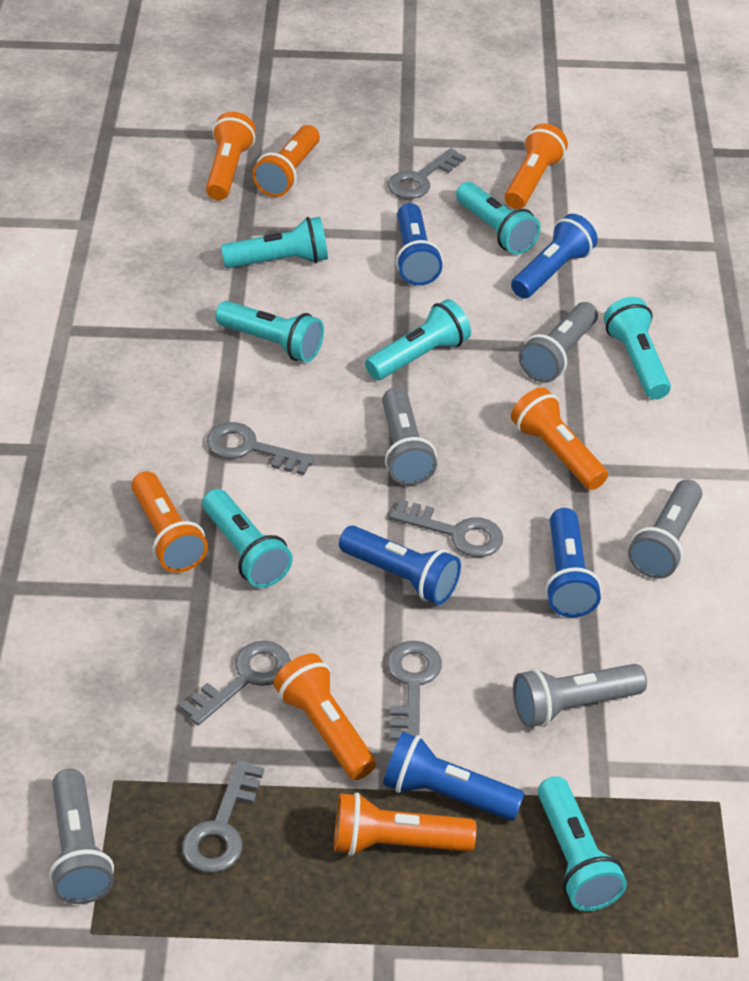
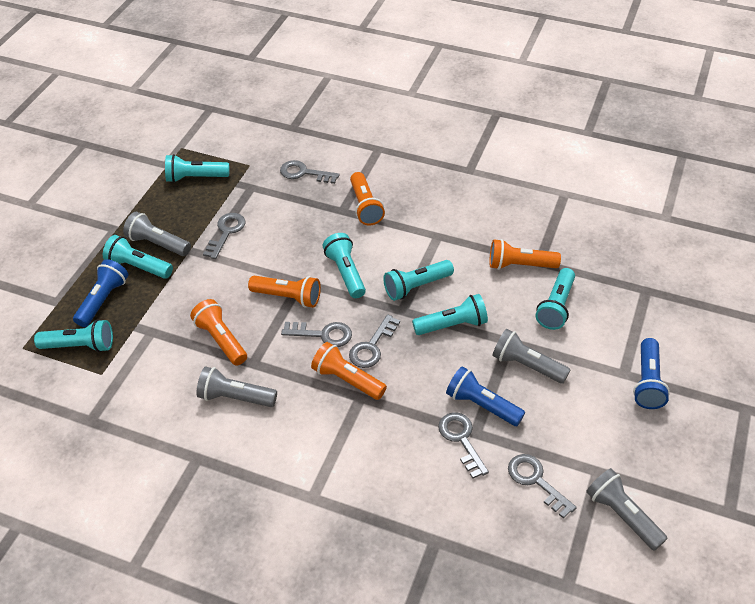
blue flashlight: 5 -> 3
grey flashlight: 5 -> 4
orange flashlight: 7 -> 5

